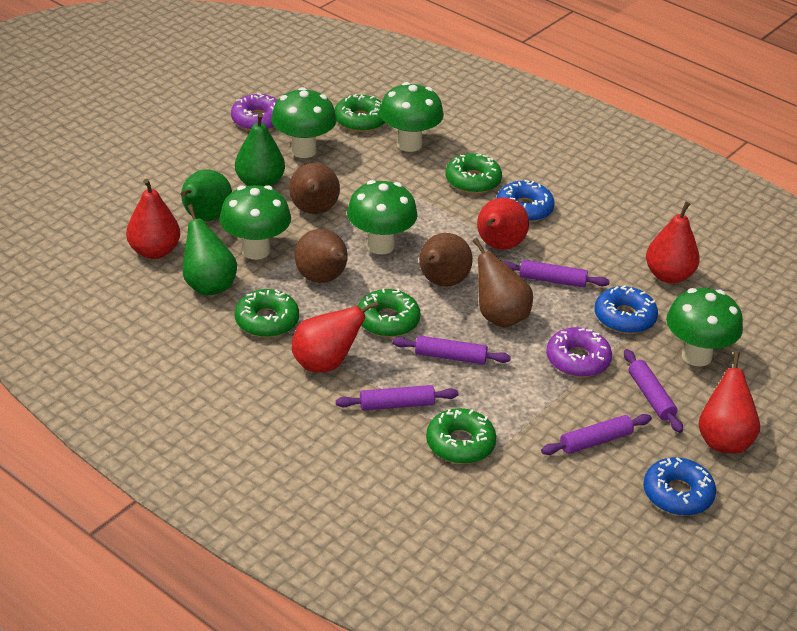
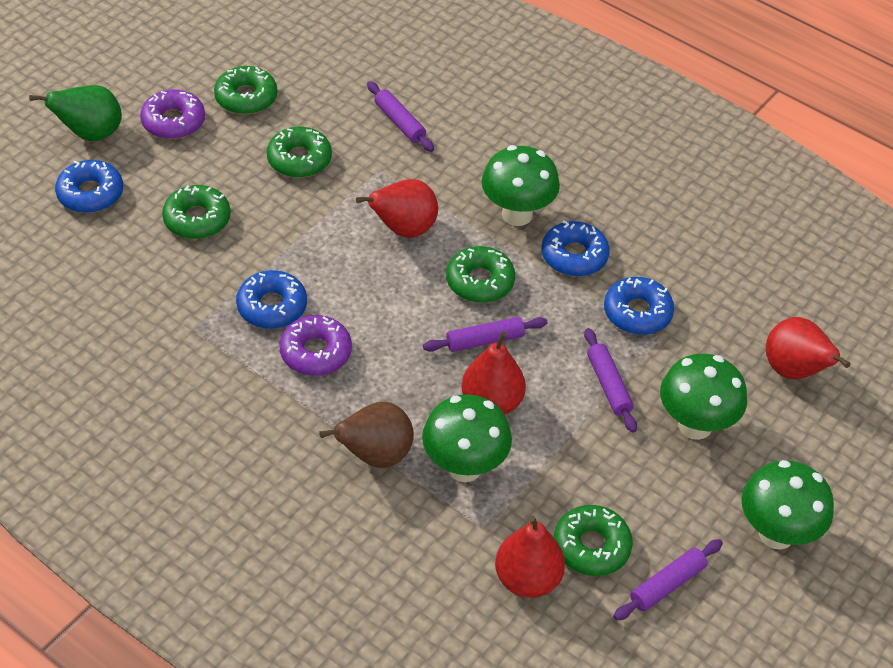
blue donut: 3 -> 4
brown pear: 4 -> 1
green mushroom: 5 -> 4
green pear: 3 -> 1
purple rolling pin: 5 -> 4
red pear: 5 -> 4

